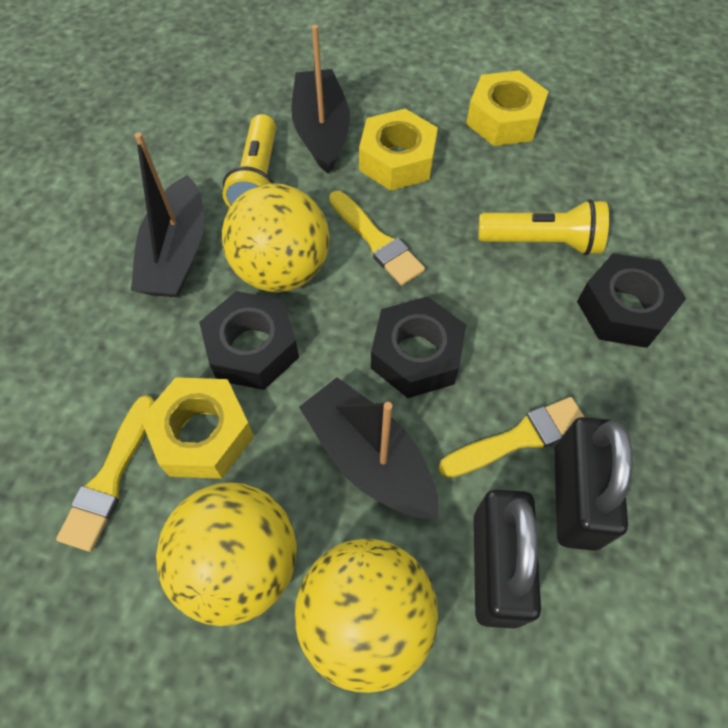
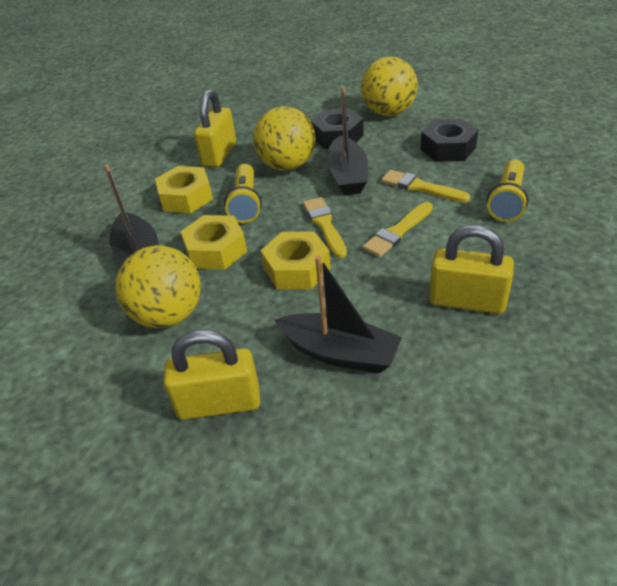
black nut: 3 -> 2
black padlock: 2 -> 0
yellow padlock: 0 -> 3

